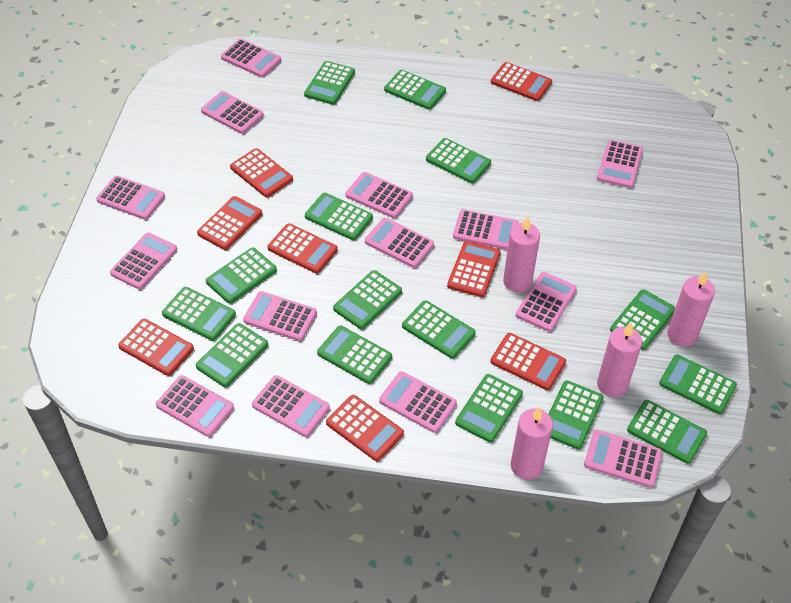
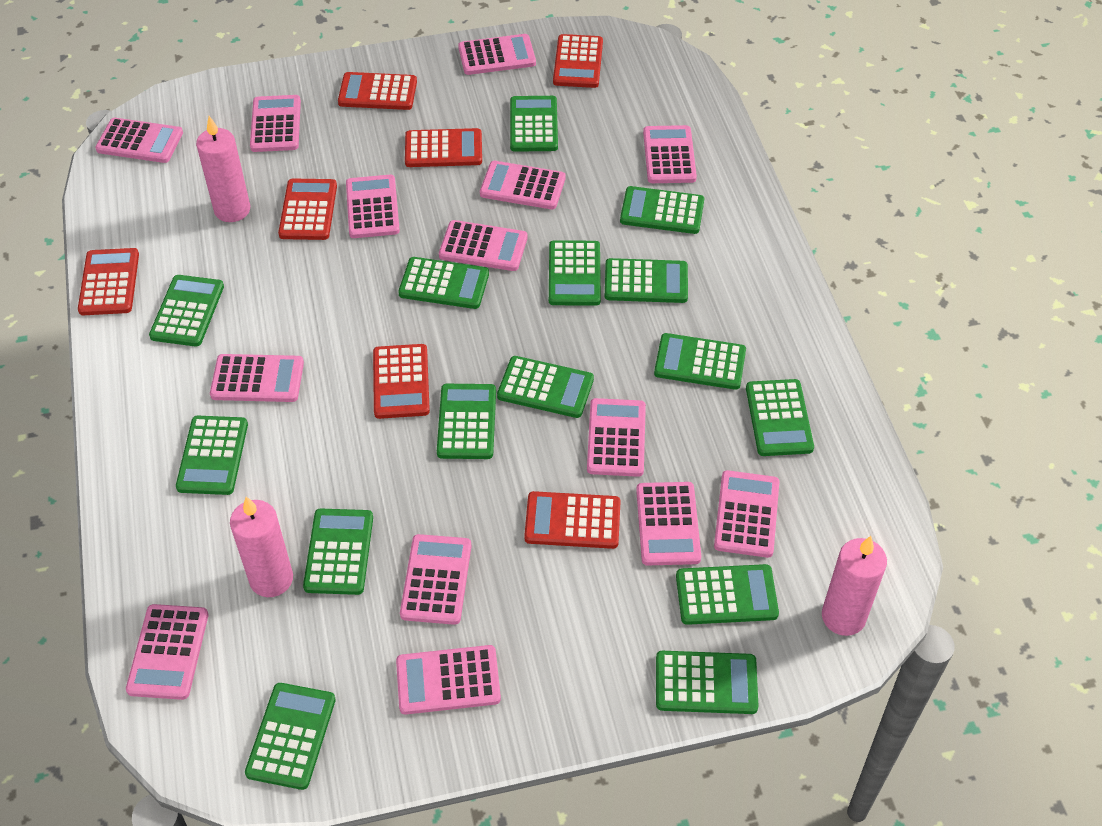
pink candle: 4 -> 3
red calculator: 8 -> 7

